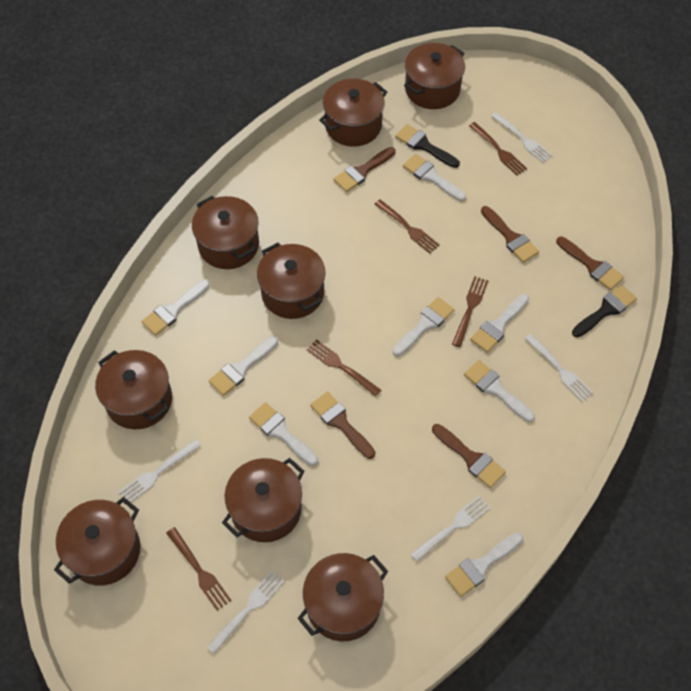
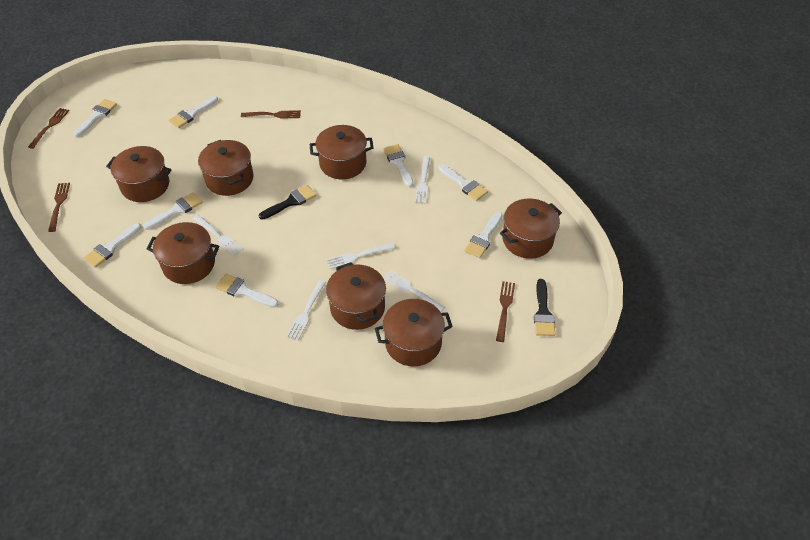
brown brush: 5 -> 0
brown fork: 5 -> 4
brown pot: 8 -> 7

